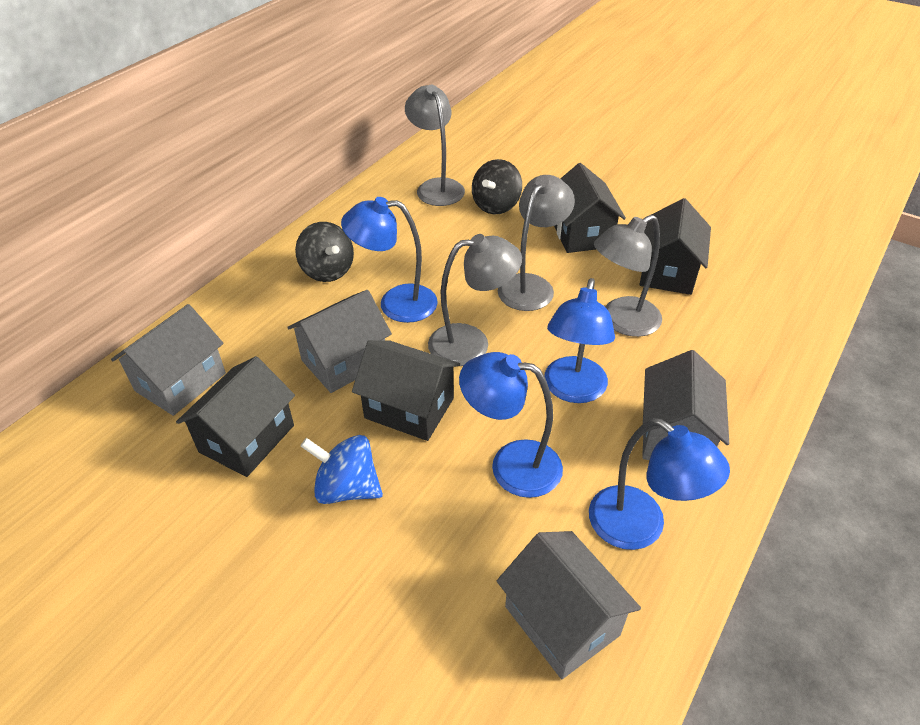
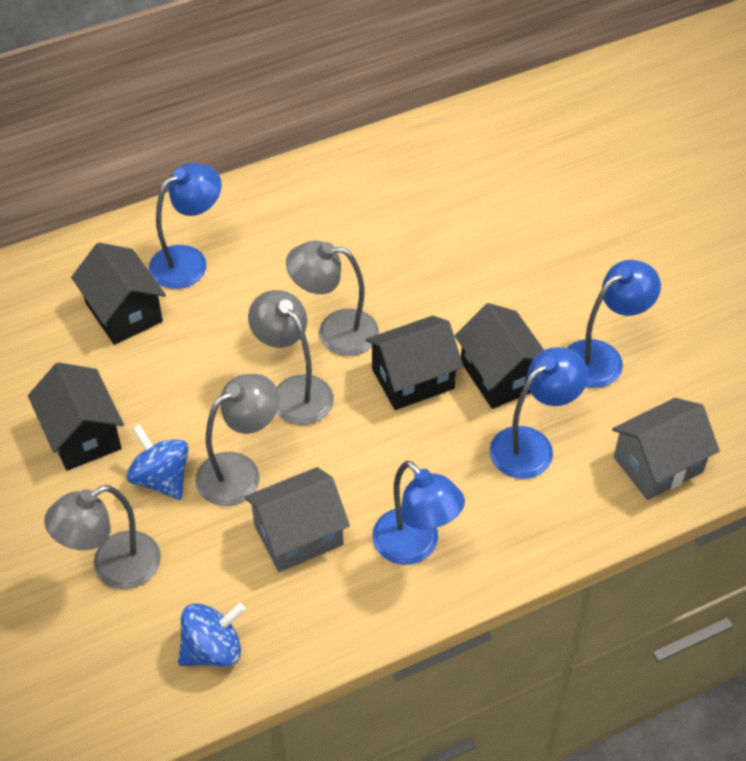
black spinning top: 2 -> 0
blue spinning top: 1 -> 2
grey house: 4 -> 2

